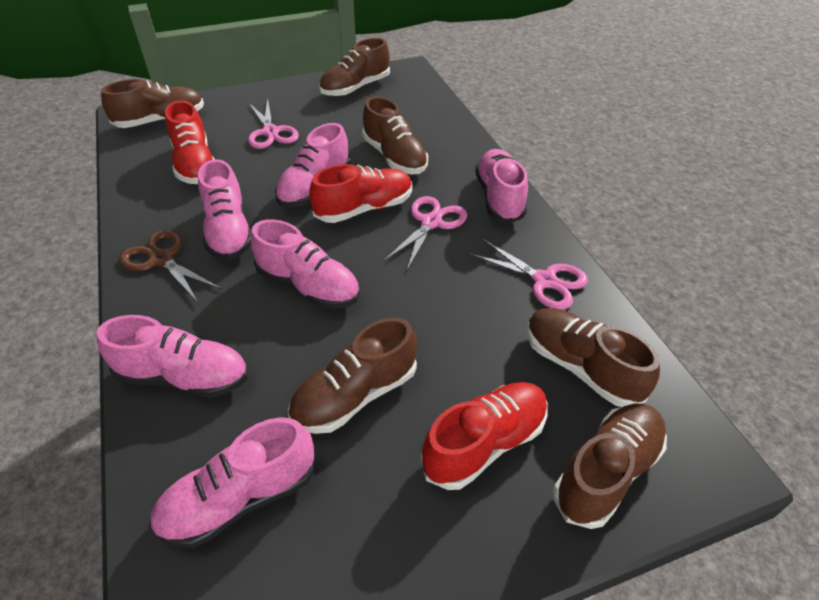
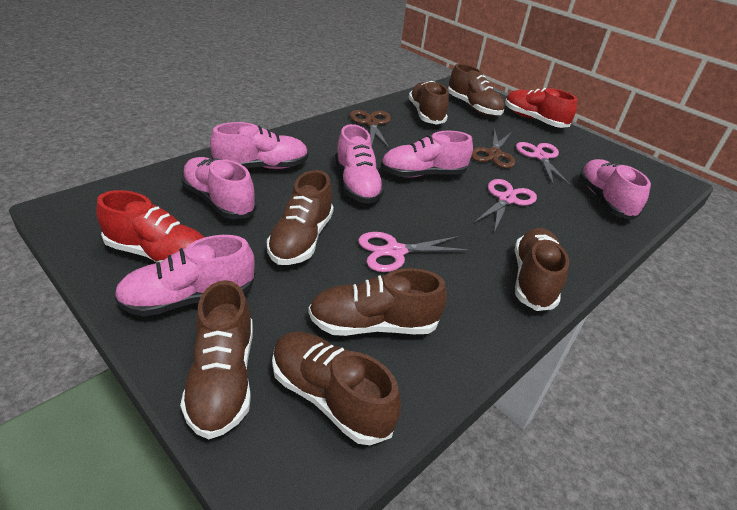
brown scissors: 1 -> 2
brown shoe: 6 -> 7
red shoe: 3 -> 2

